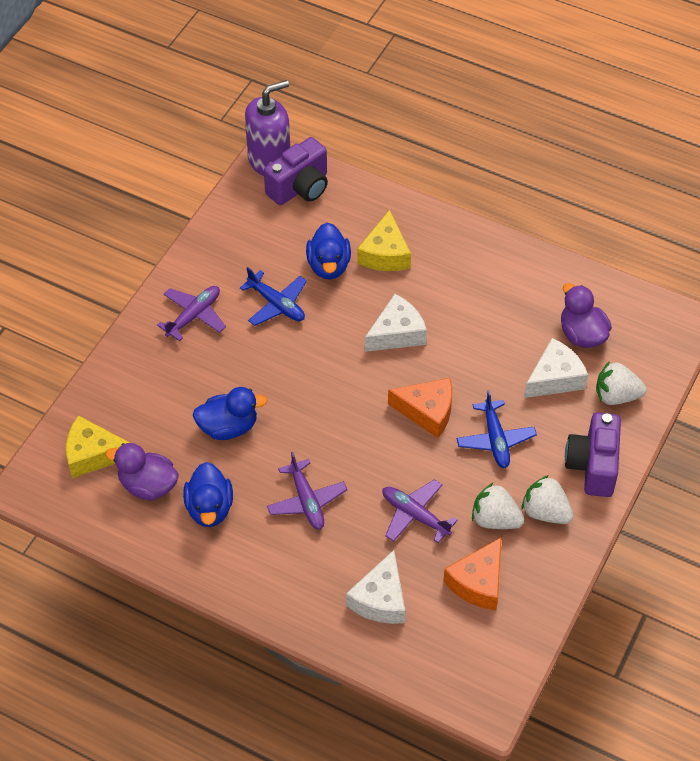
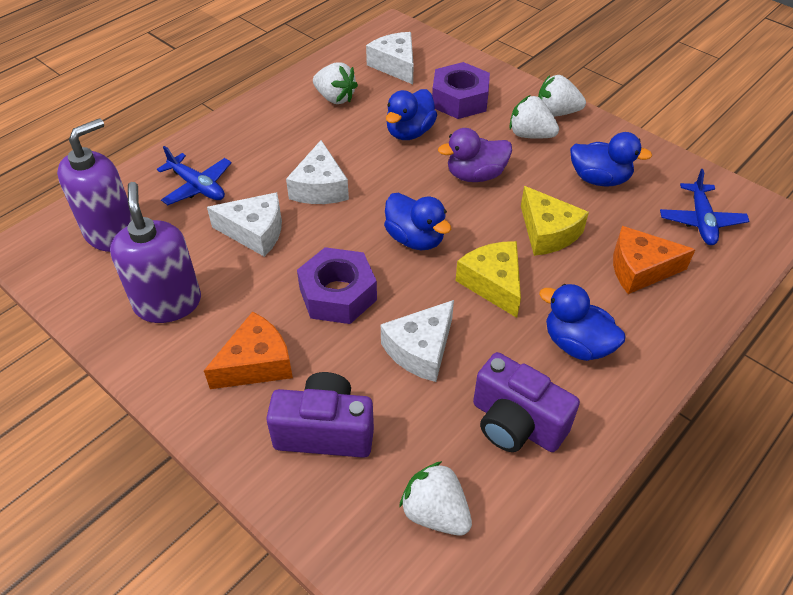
blue duck: 3 -> 4
purple duck: 2 -> 1
purple nut: 0 -> 2
purple plane: 3 -> 0
purple soap dispenser: 1 -> 2
white cheese: 3 -> 4
white strawberry: 3 -> 4

